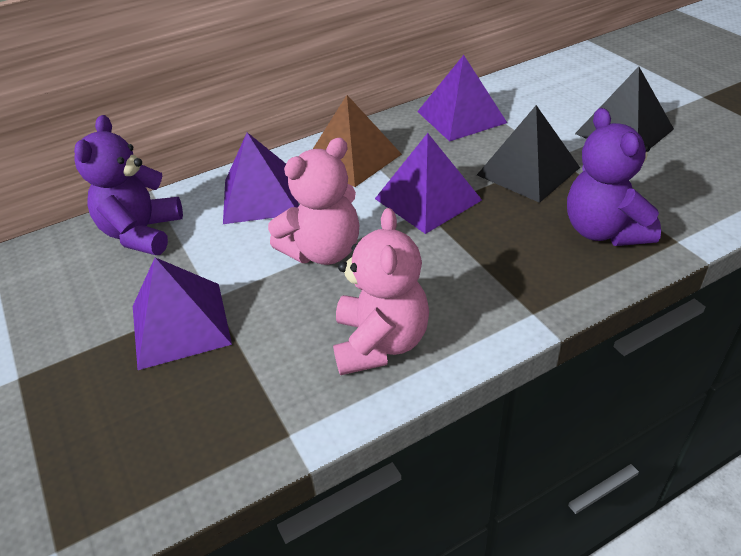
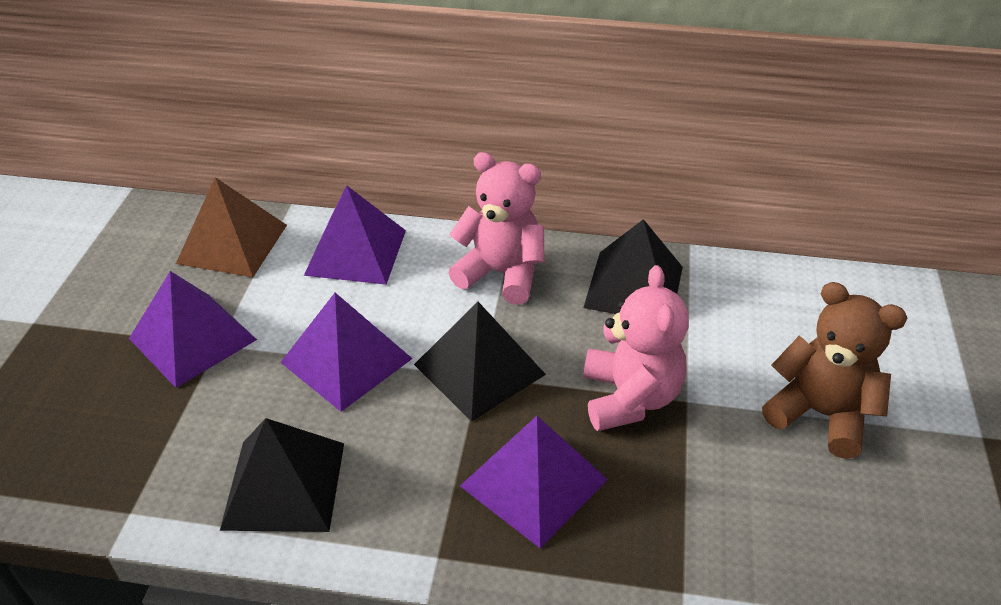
black pyramid: 2 -> 3
brown teddy bear: 0 -> 1
purple teddy bear: 2 -> 0

